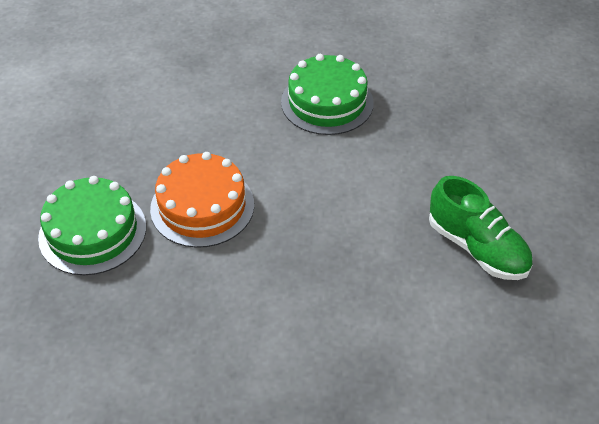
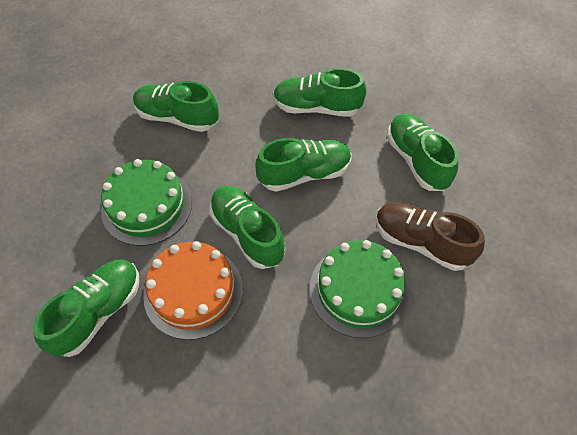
brown shoe: 0 -> 1
green shoe: 1 -> 6

